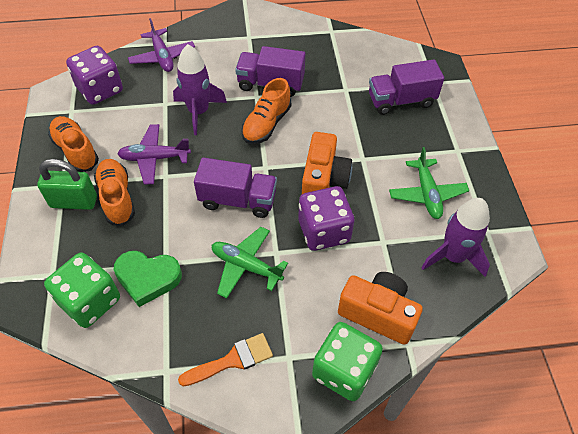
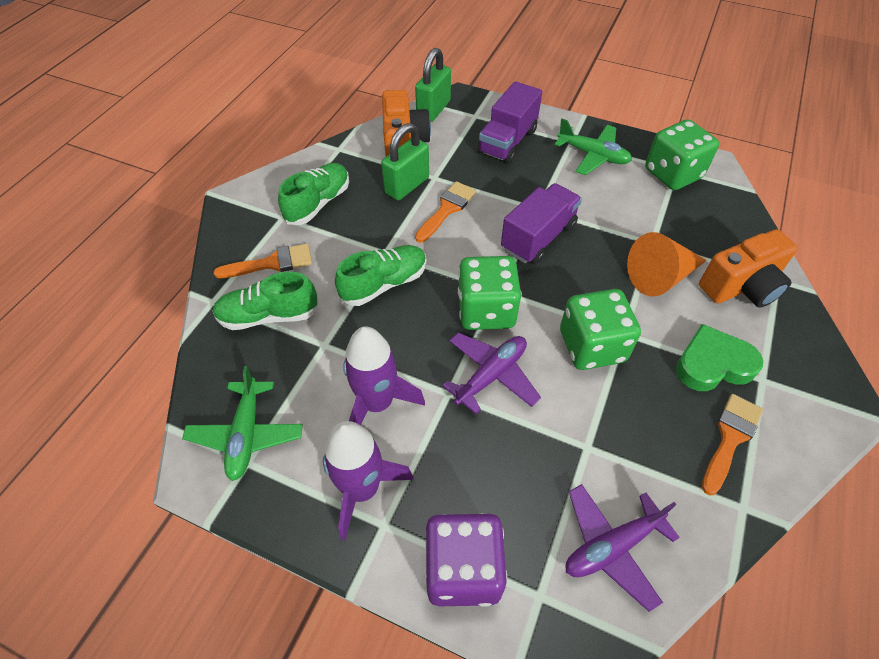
green dice: 2 -> 3
green padlock: 1 -> 2
green shoe: 0 -> 3
orange brush: 1 -> 3
orange cone: 0 -> 1
orange shoe: 3 -> 0
purple dice: 2 -> 1
purple truck: 3 -> 2

